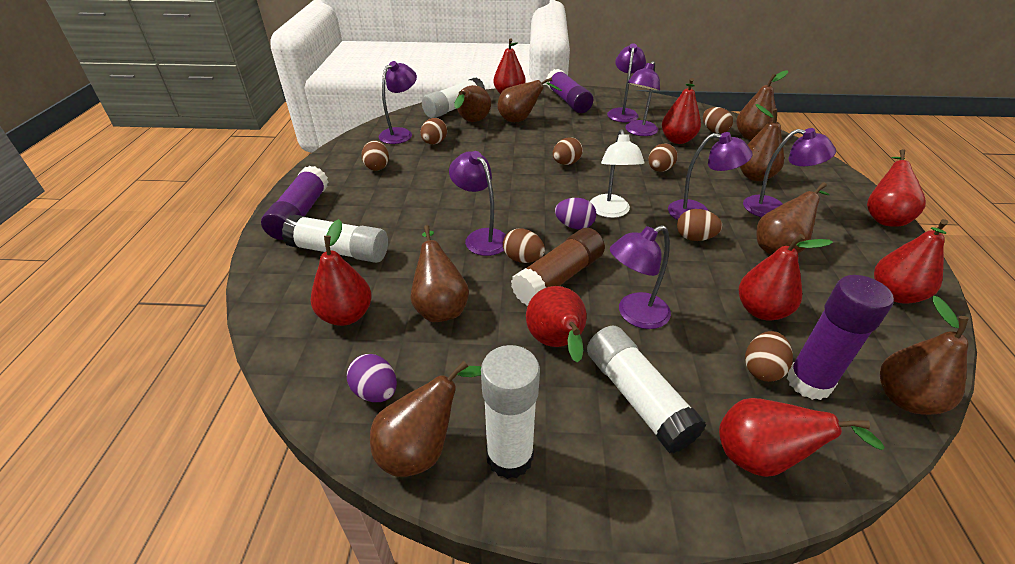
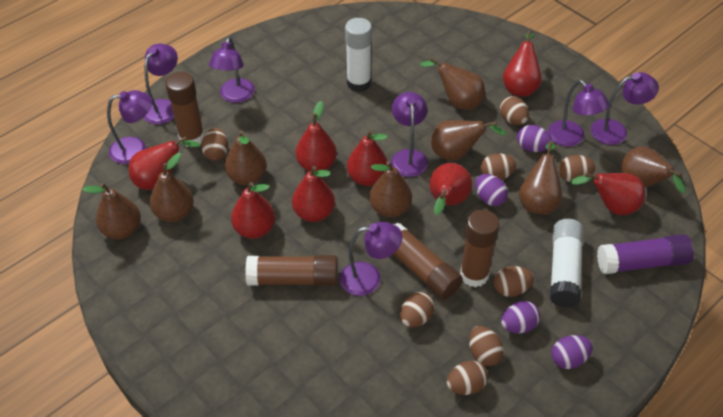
brown glue stick: 1 -> 4
purple egg: 2 -> 4
purple glue stick: 3 -> 1
white glue stick: 4 -> 2
white lamp: 1 -> 0

